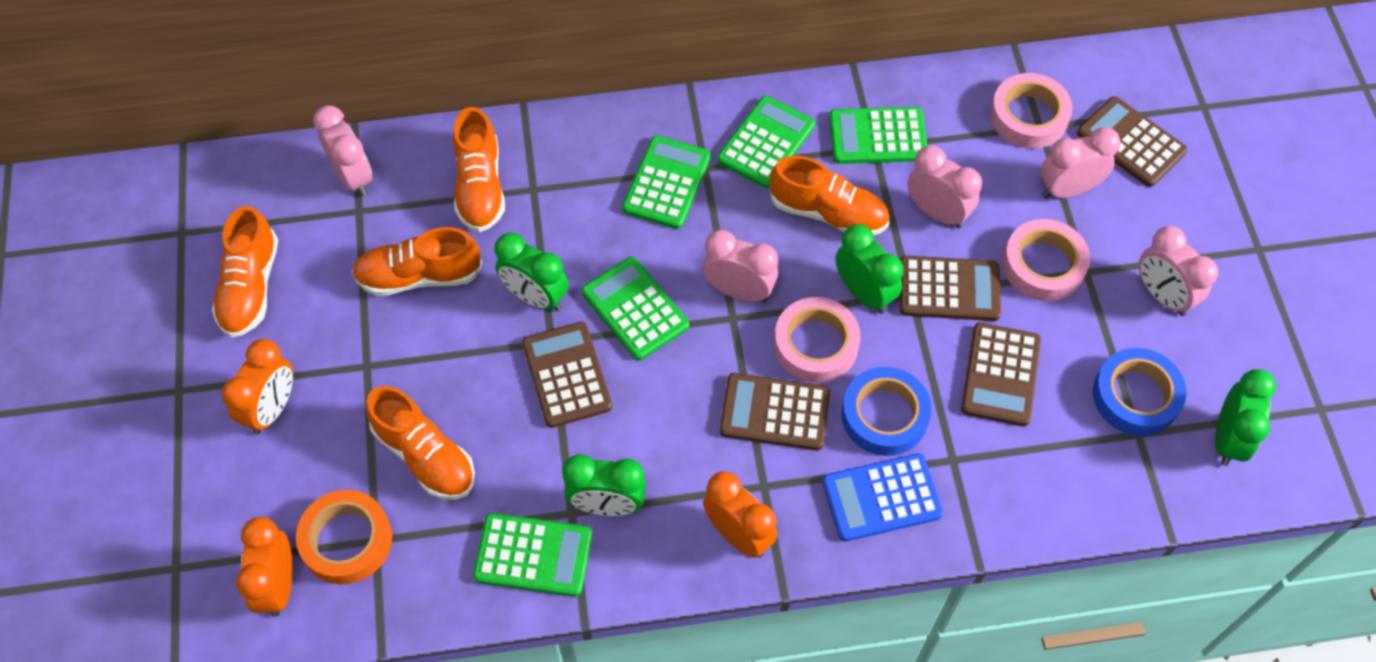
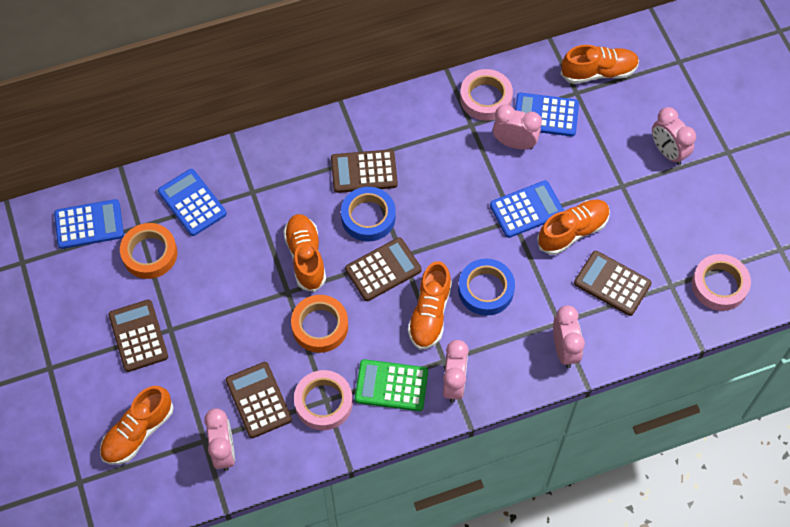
blue calculator: 1 -> 4
green calculator: 5 -> 1
green clock: 4 -> 0
orange clock: 3 -> 0
orange tape: 1 -> 2

